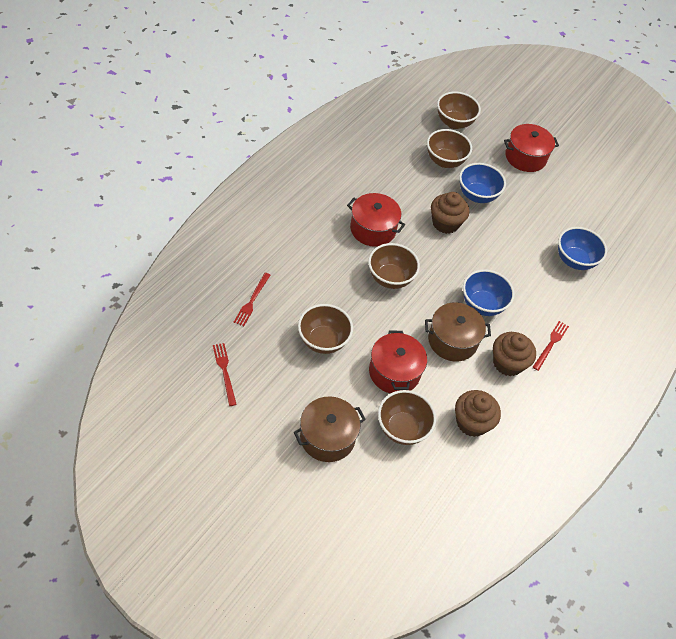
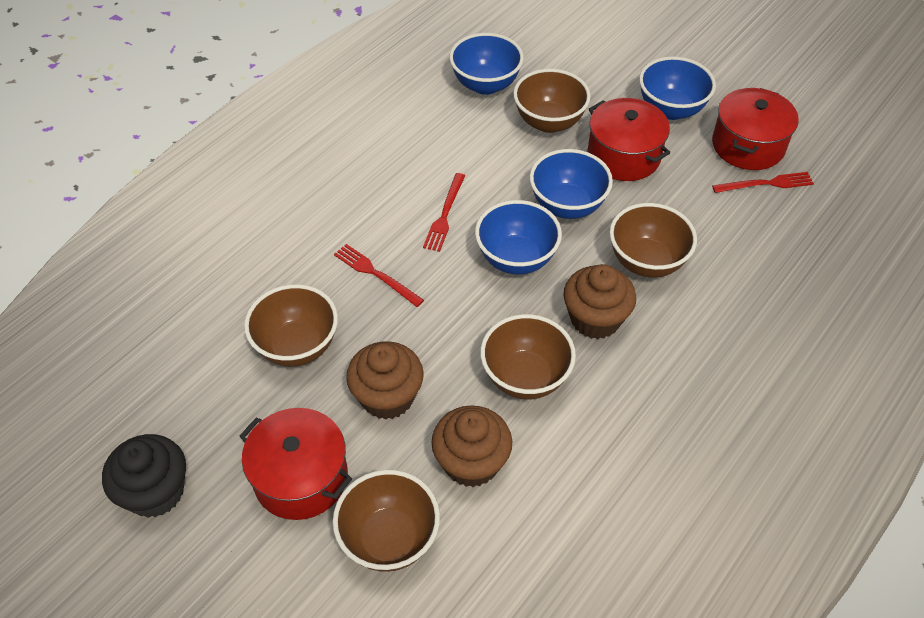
black cupcake: 0 -> 1
blue bowl: 3 -> 4
brown pot: 2 -> 0

